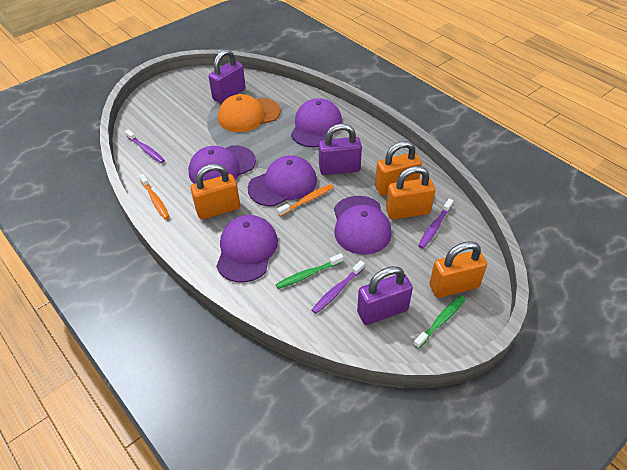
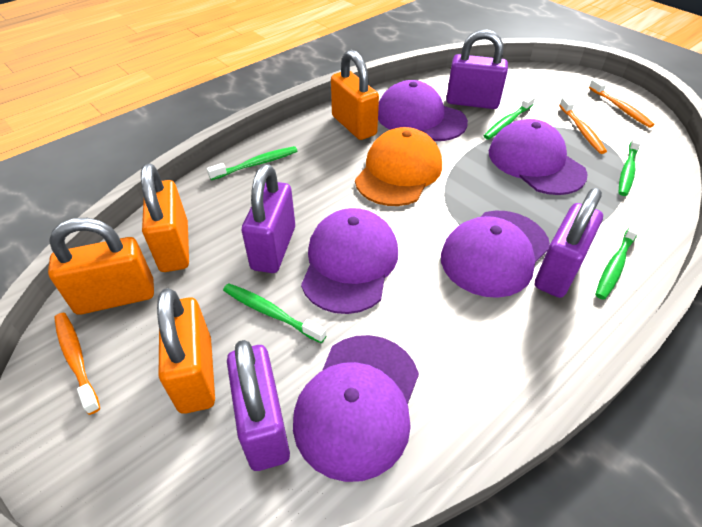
green toothbrush: 2 -> 5
orange toothbrush: 2 -> 3
purple padlock: 3 -> 4
purple toothbrush: 3 -> 0

